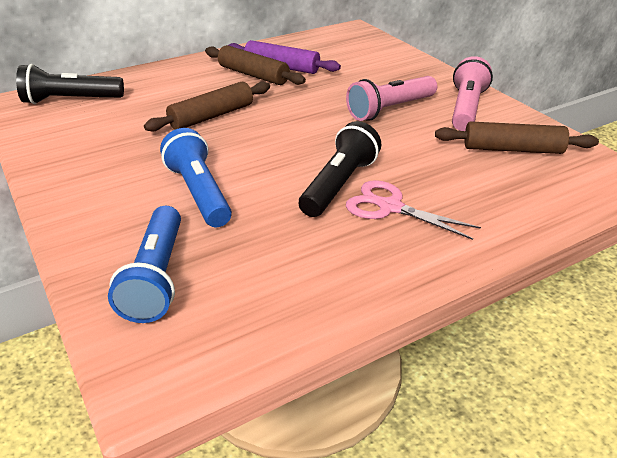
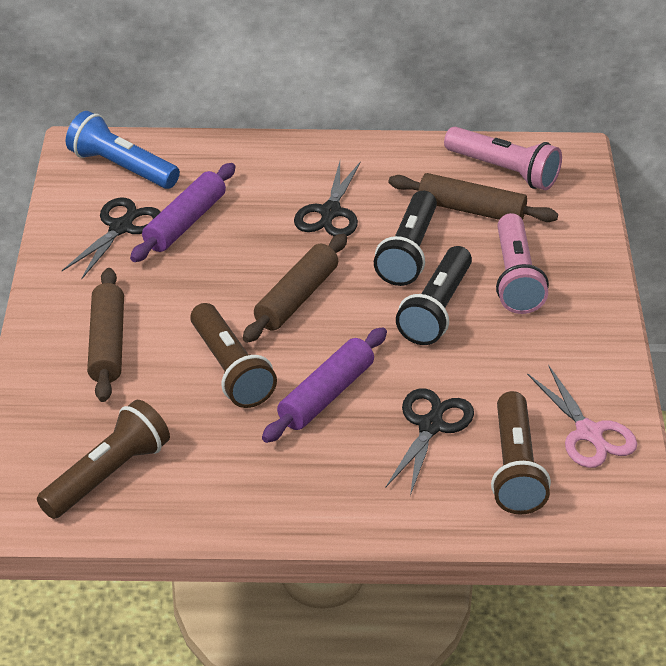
black scissors: 0 -> 3
blue flashlight: 2 -> 1
brown flashlight: 0 -> 3
purple rolling pin: 1 -> 2

